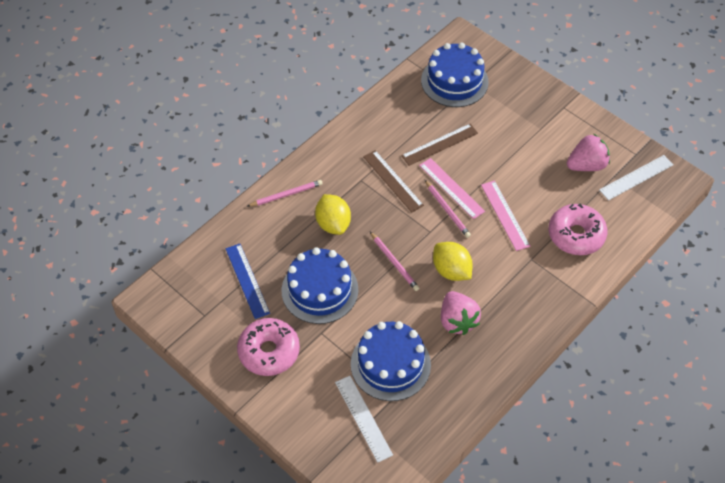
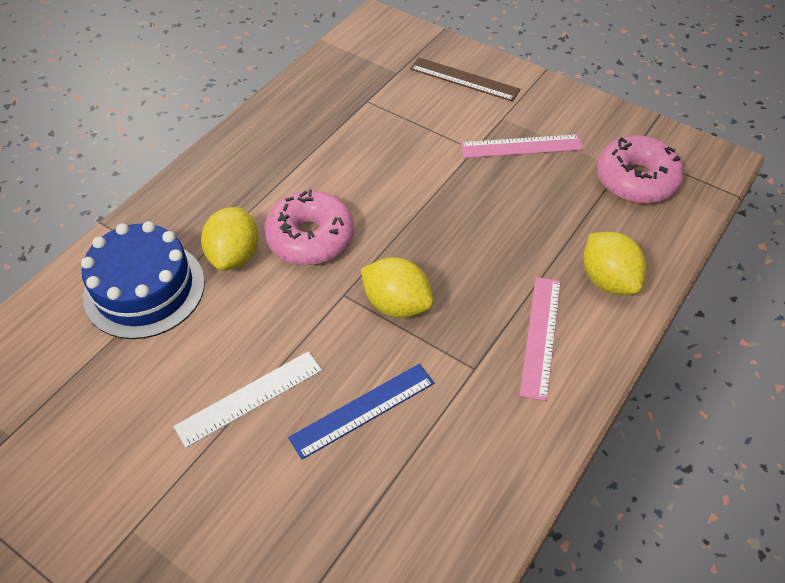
blue cake: 3 -> 1
brown ruler: 2 -> 1
pink pencil: 3 -> 0
pink strawberry: 2 -> 0
white ruler: 2 -> 1
yellow lemon: 2 -> 3

